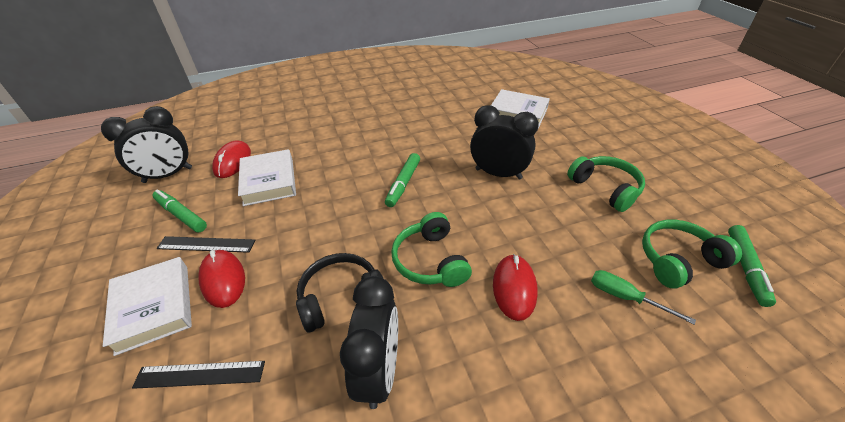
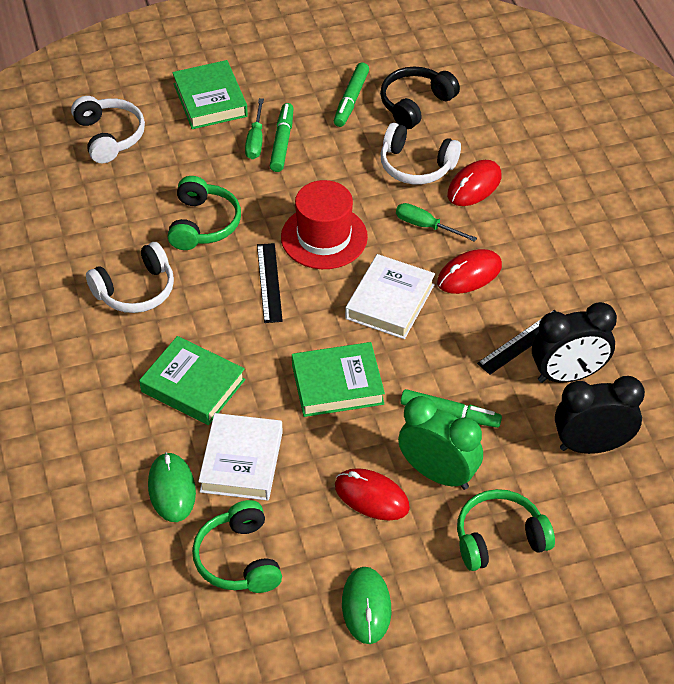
black clock: 3 -> 2
green book: 0 -> 3
green clock: 0 -> 1
green mouse: 0 -> 2
green screwdriver: 1 -> 2
red hat: 0 -> 1
white book: 3 -> 2
white headphones: 0 -> 3

